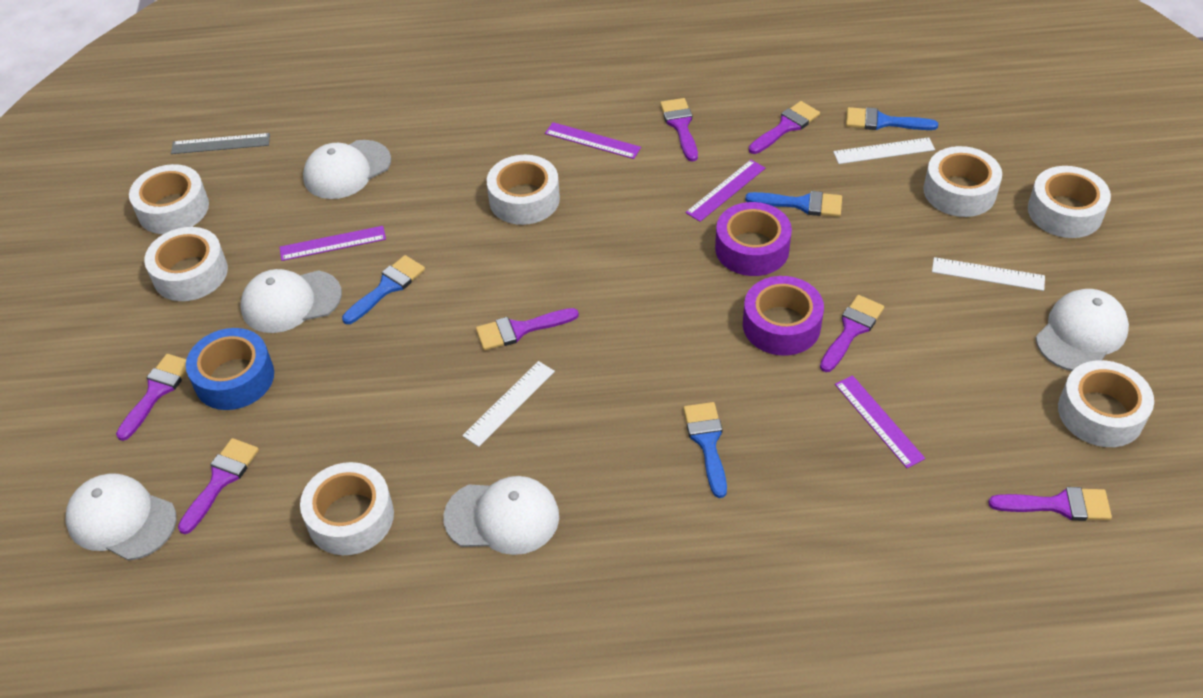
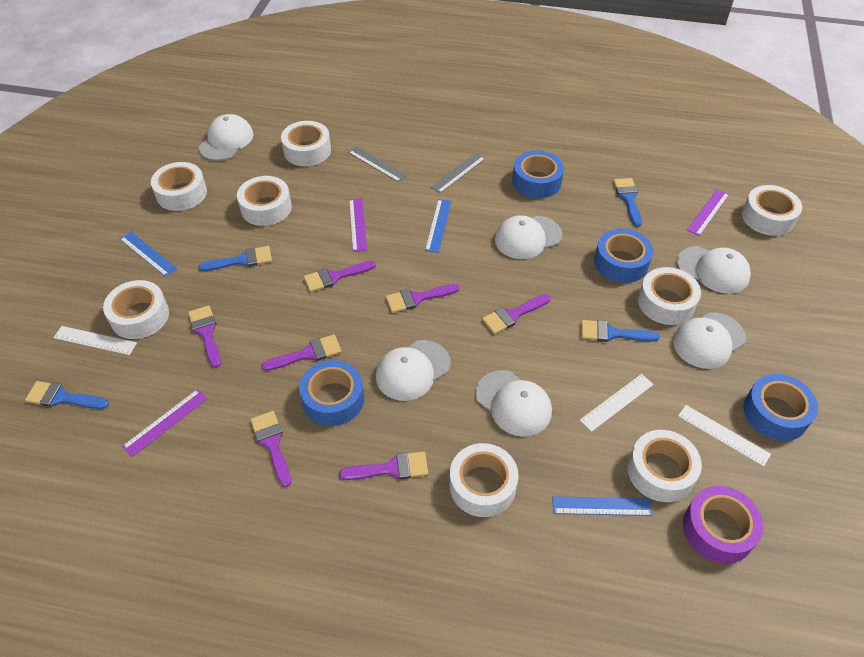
blue ruler: 0 -> 3
blue tape: 1 -> 4
grey ruler: 1 -> 2
purple ruler: 4 -> 3
purple tape: 2 -> 1
white cap: 5 -> 6
white tape: 7 -> 8

